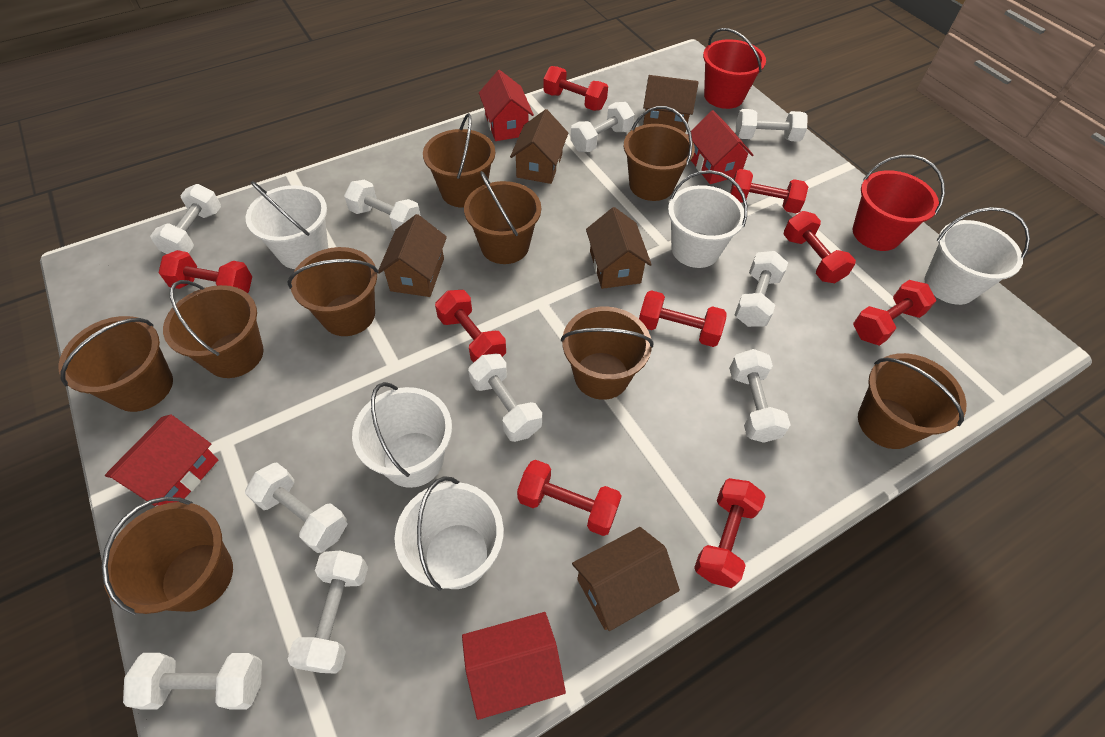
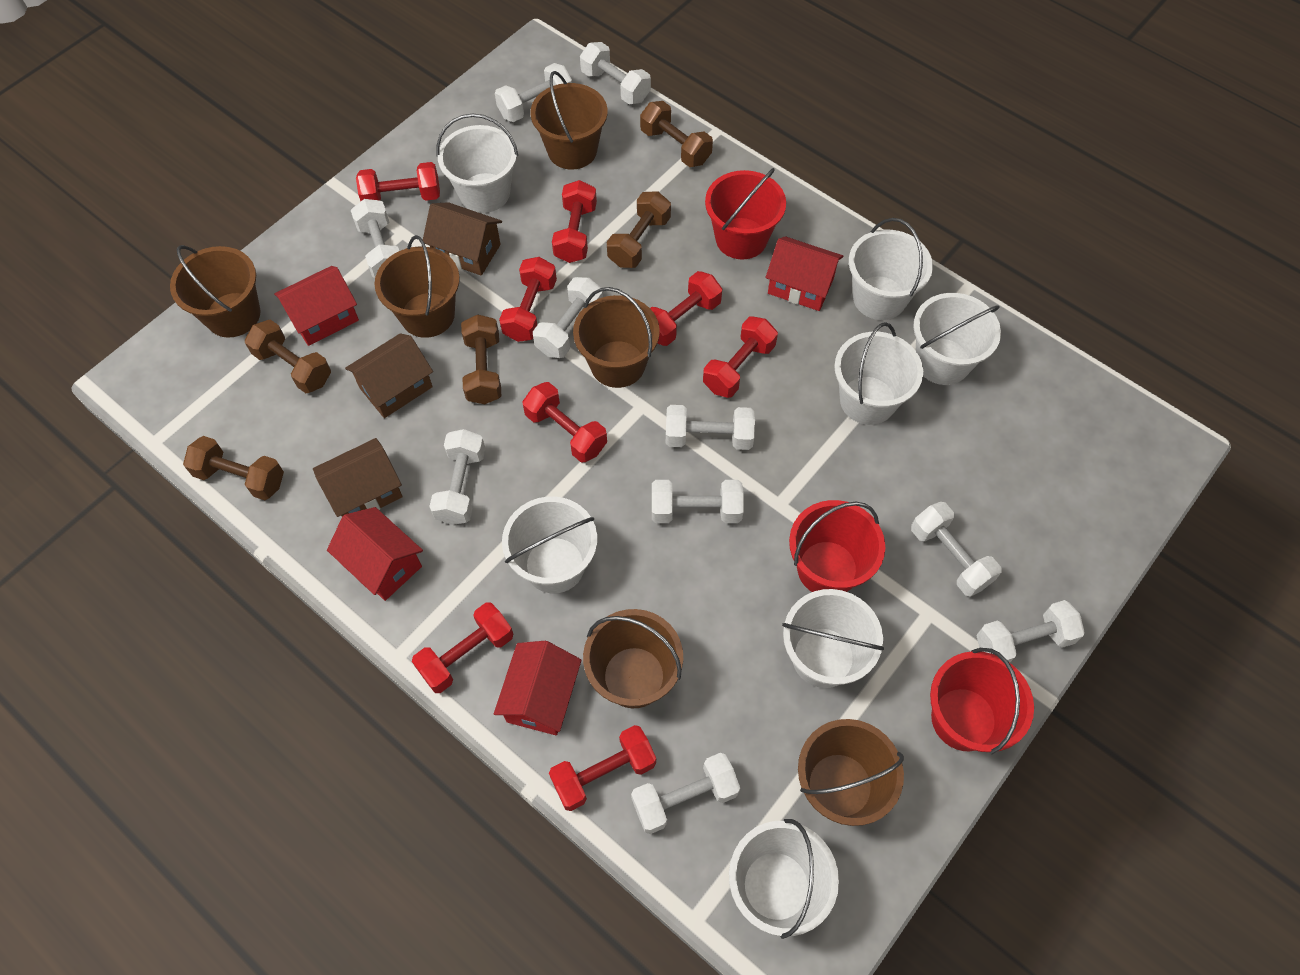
brown bucket: 9 -> 6
brown dumbbell: 0 -> 5
brown house: 5 -> 3
red bucket: 2 -> 3
red dumbbell: 9 -> 8
white bucket: 5 -> 7

